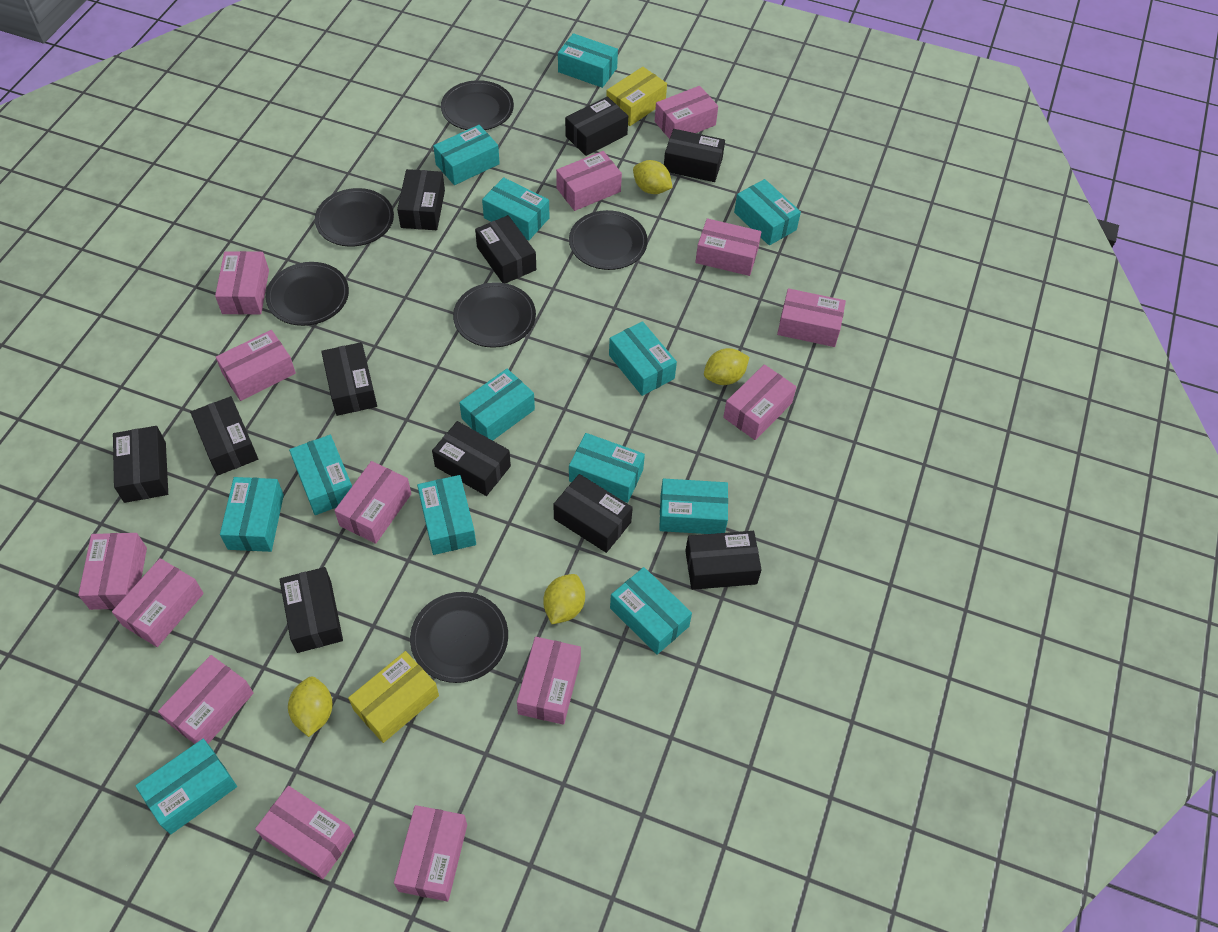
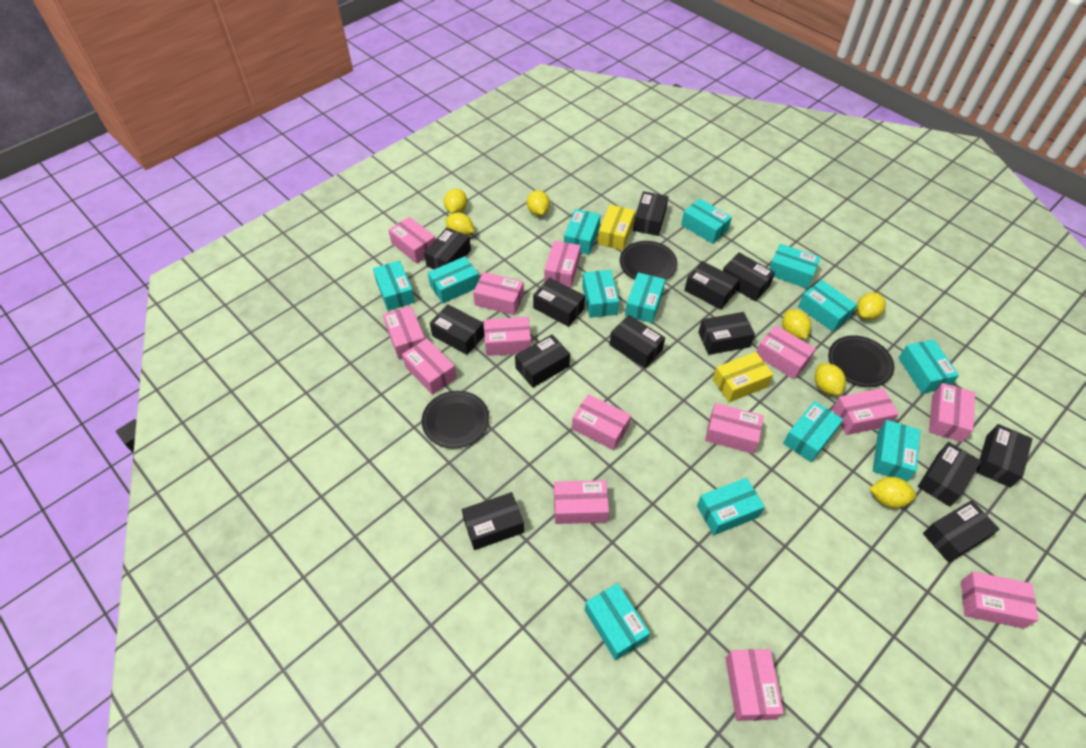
black box: 11 -> 13
black plate: 6 -> 3
yellow lemon: 4 -> 7

